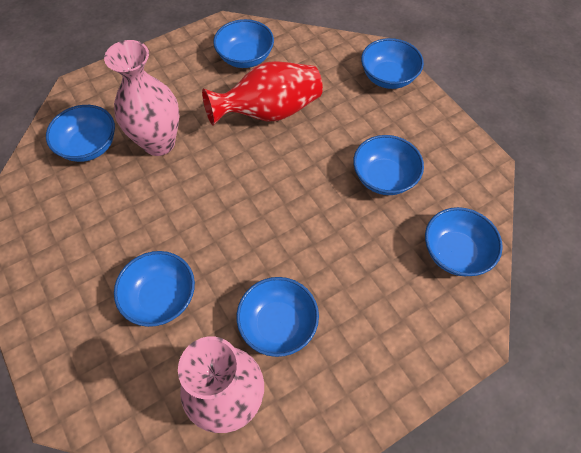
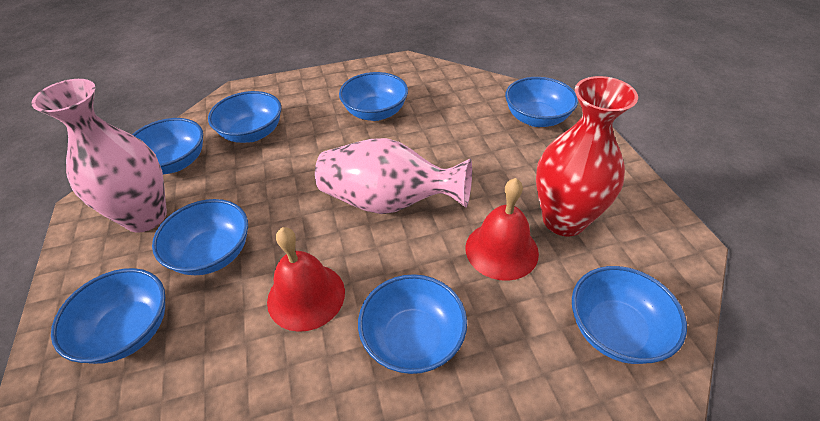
blue bowl: 7 -> 8
red bell: 0 -> 2

